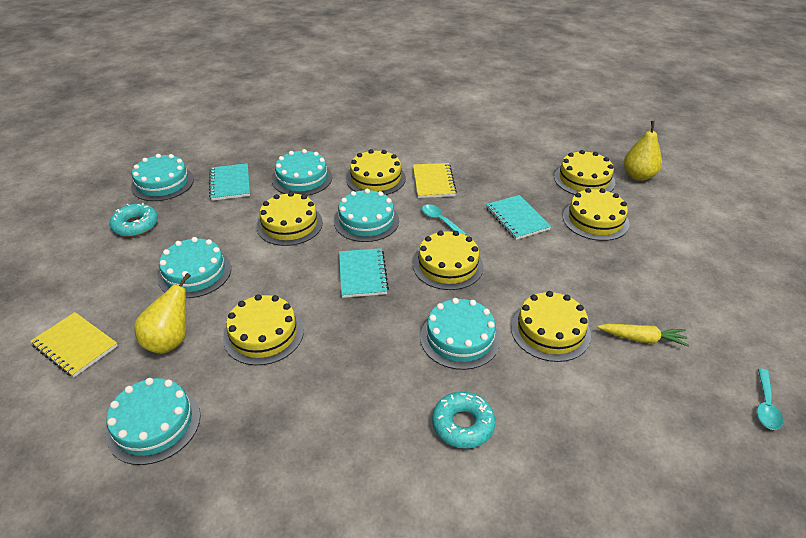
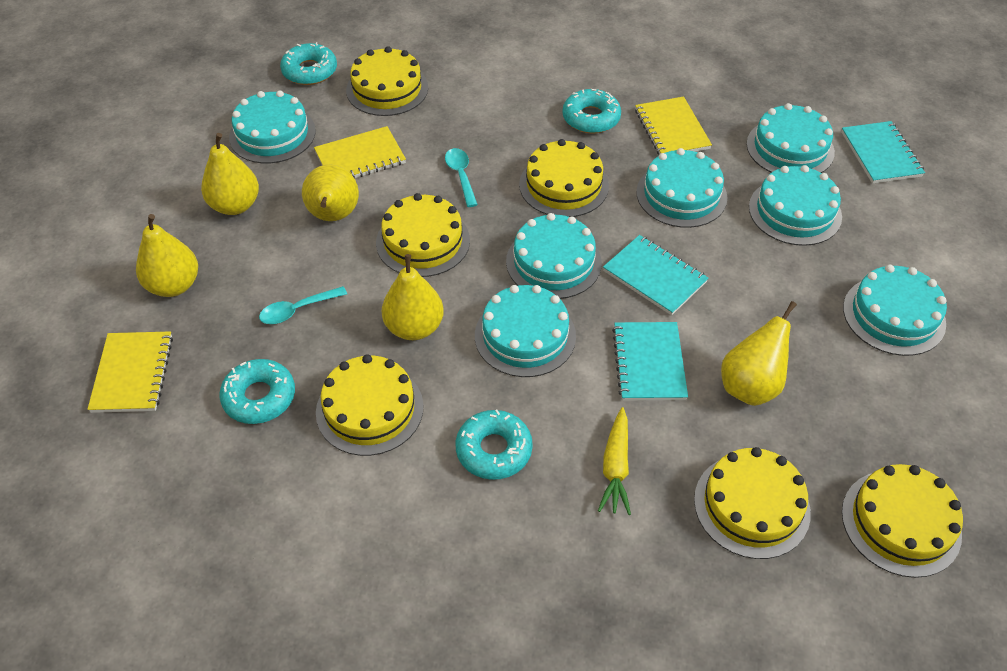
turquoise cake: 6 -> 7
turquoise donut: 2 -> 4
yellow cake: 7 -> 6
yellow notebook: 2 -> 3
yellow pear: 2 -> 5

